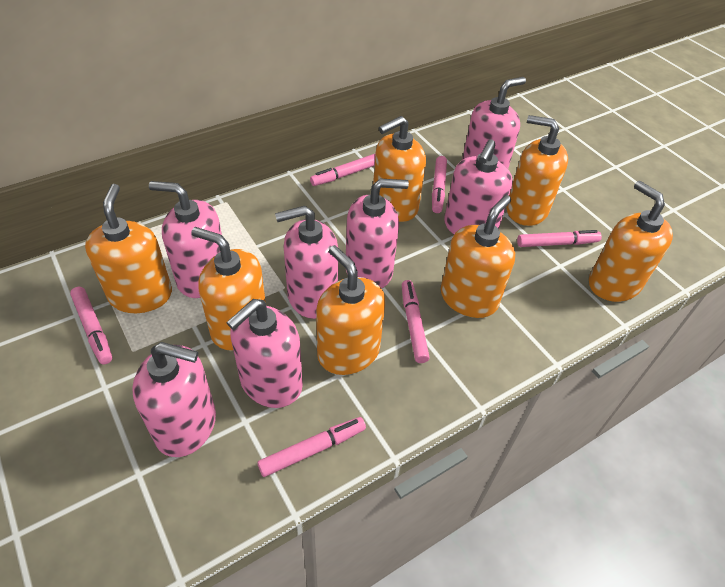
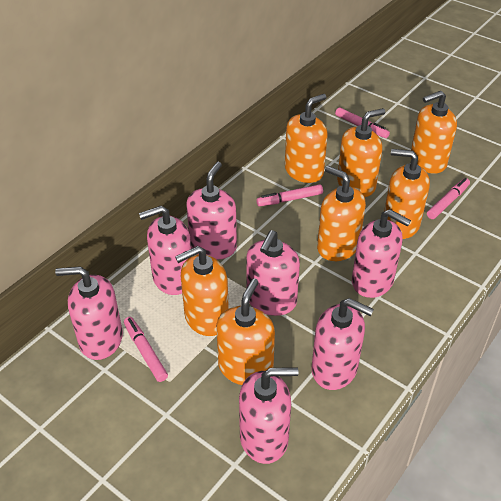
pink marker: 6 -> 4

